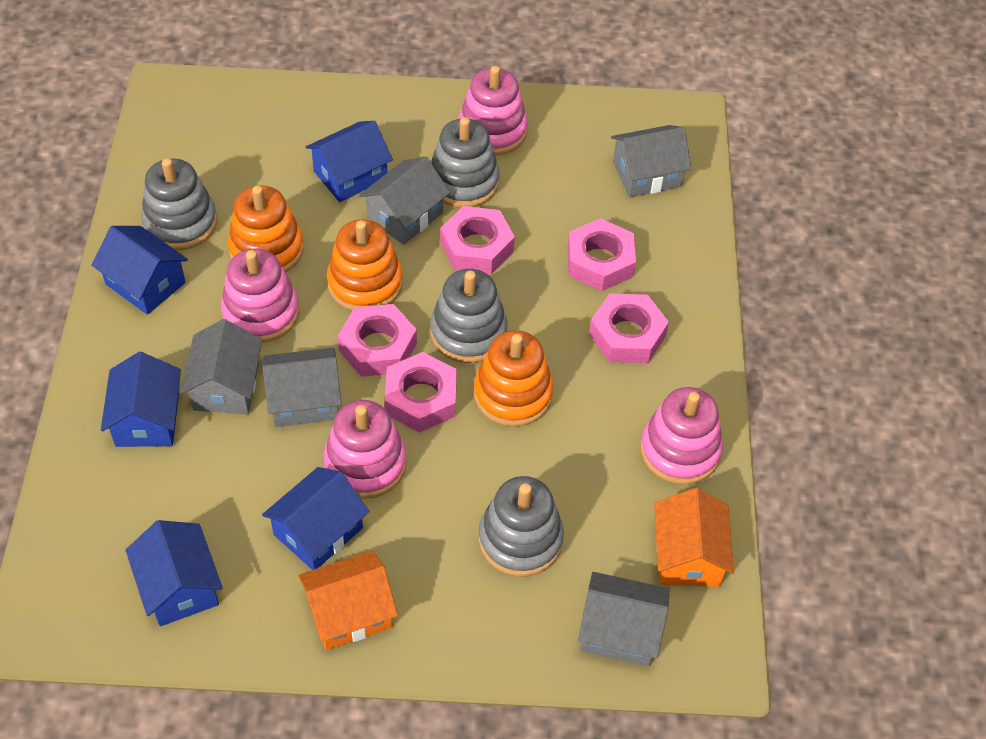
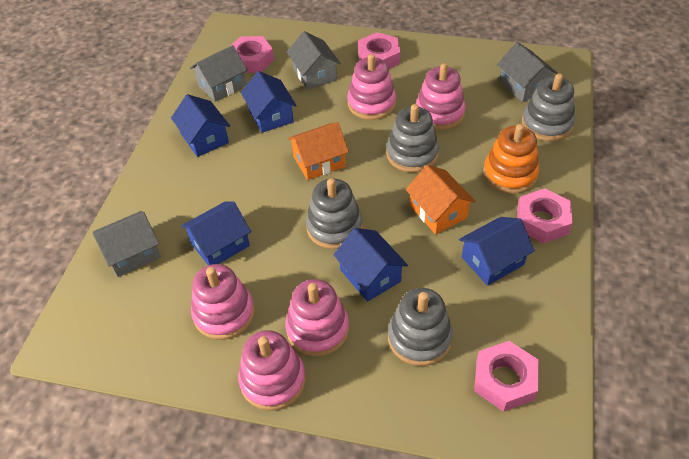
grey house: 5 -> 4
orange stacking toy: 3 -> 1
pink nut: 5 -> 4
pink stacking toy: 4 -> 5

